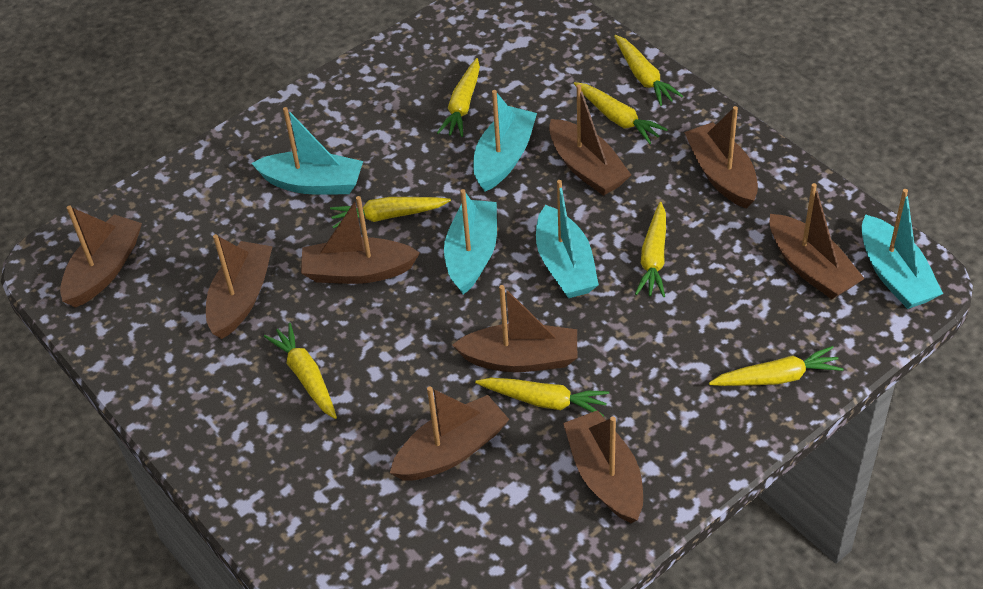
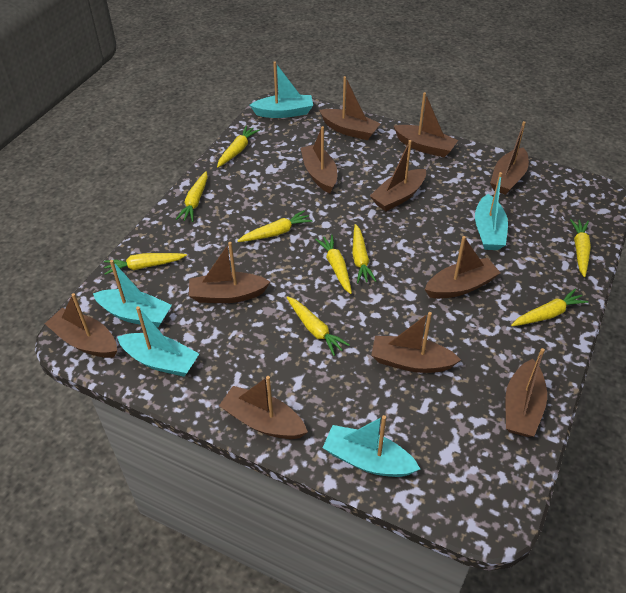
brown boat: 9 -> 11
yellow carrot: 8 -> 9

